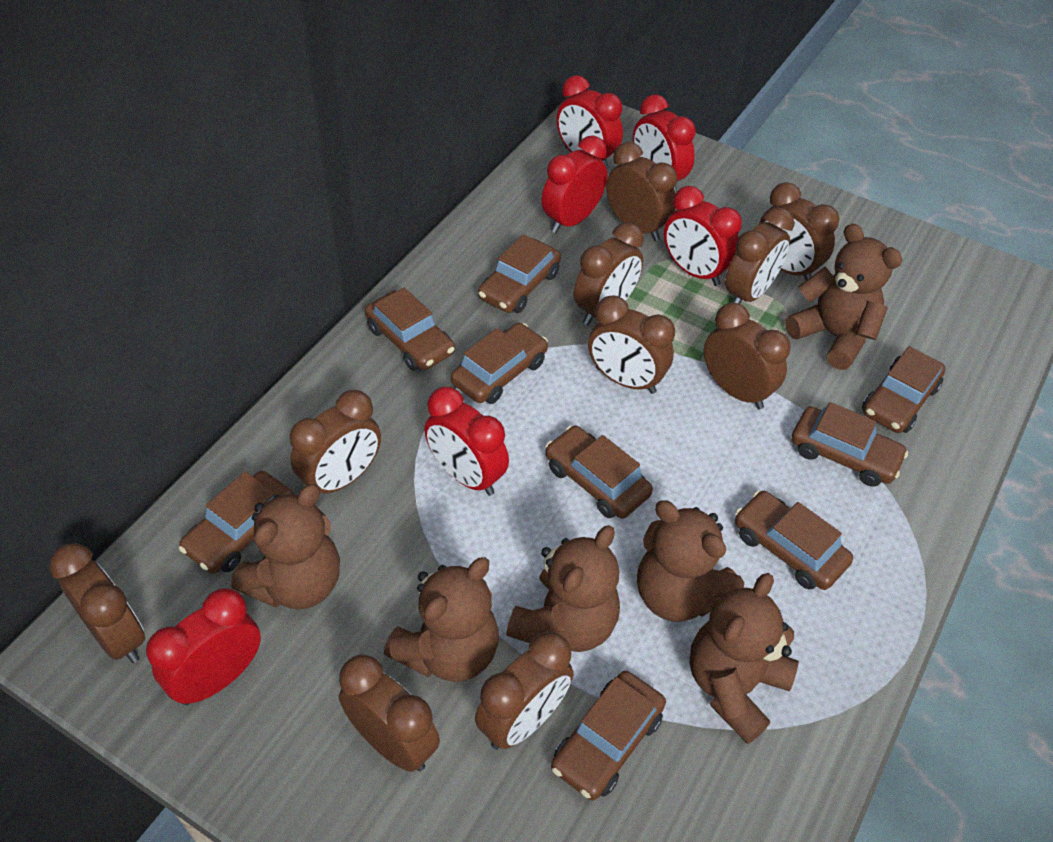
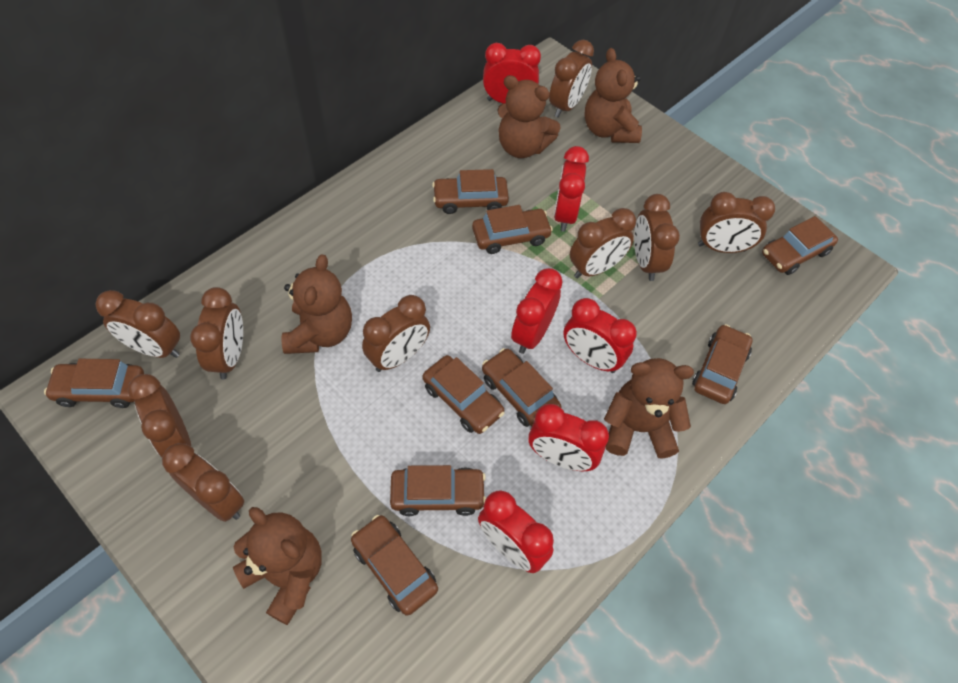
brown clock: 10 -> 9
brown teddy bear: 6 -> 5

